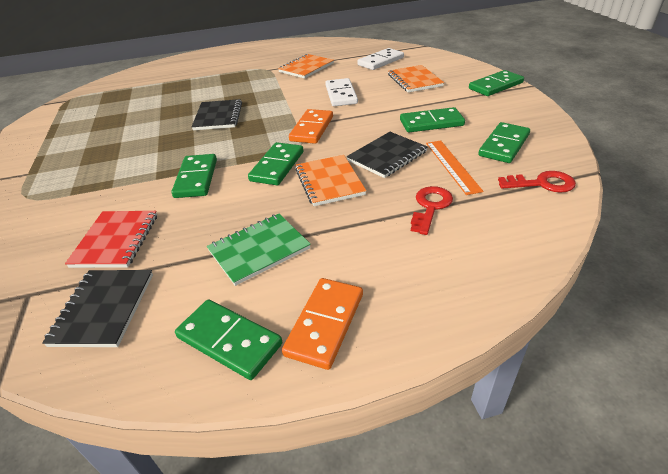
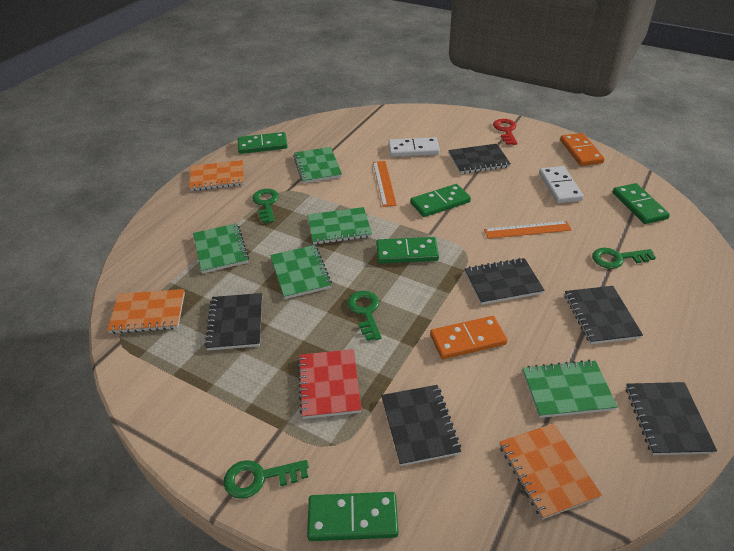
black notebook: 3 -> 6
green domino: 6 -> 5
green key: 0 -> 4
green notebook: 1 -> 5
orange ruler: 1 -> 2
red key: 2 -> 1

